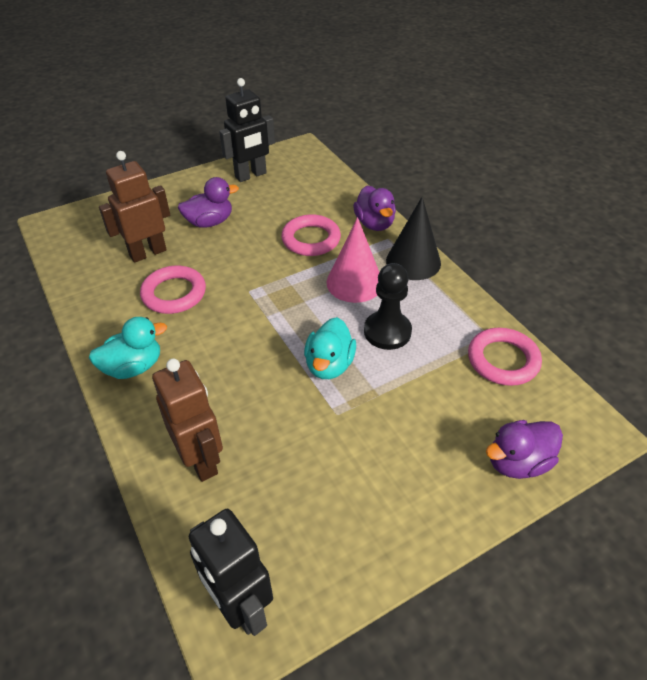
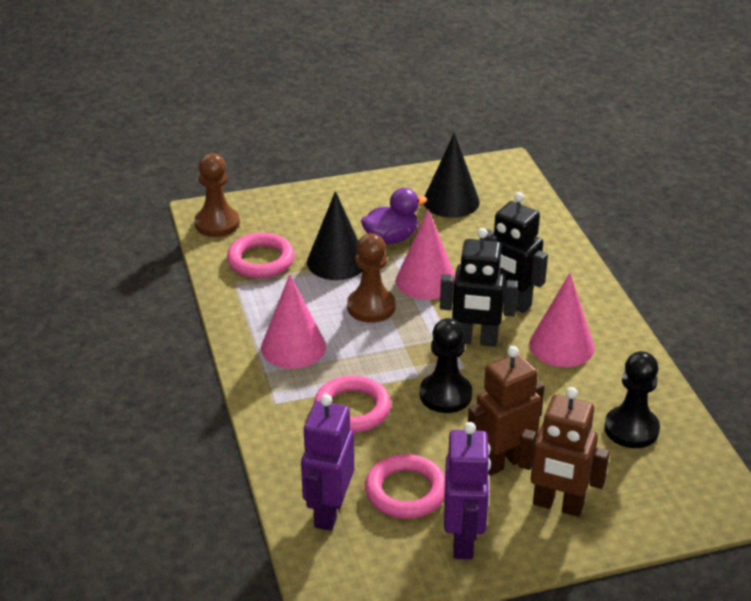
black cone: 1 -> 2
black pawn: 1 -> 2
brown pawn: 0 -> 2
pink cone: 1 -> 3
purple duck: 3 -> 1
purple robot: 0 -> 2
turquoise duck: 2 -> 0

